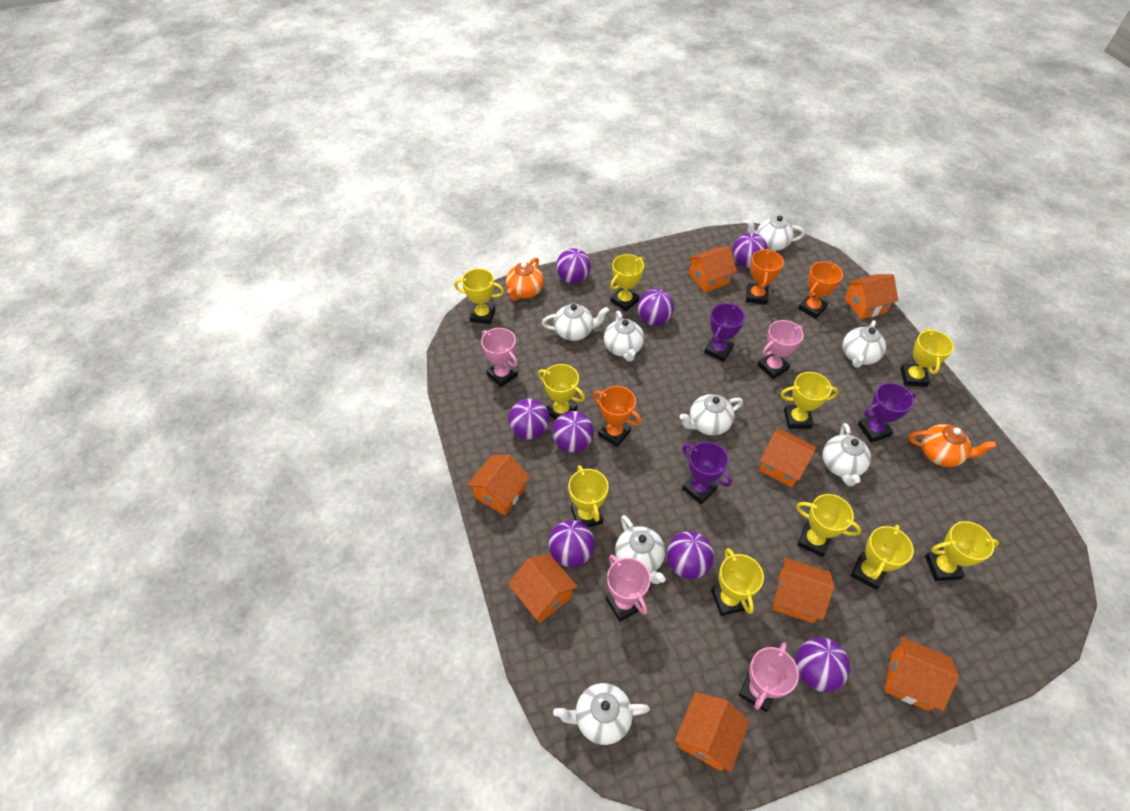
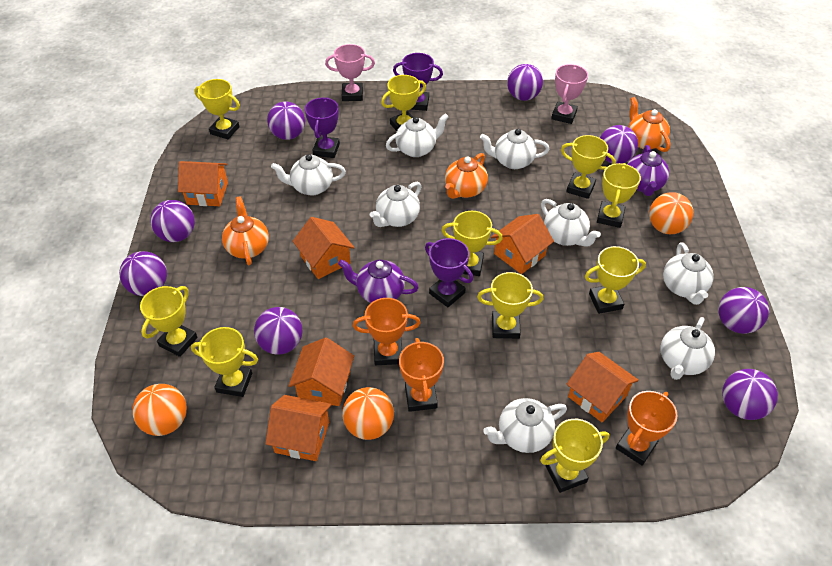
orange ball: 0 -> 3
orange house: 8 -> 6
orange teapot: 2 -> 3
pink trophy: 4 -> 2
purple teapot: 0 -> 2

